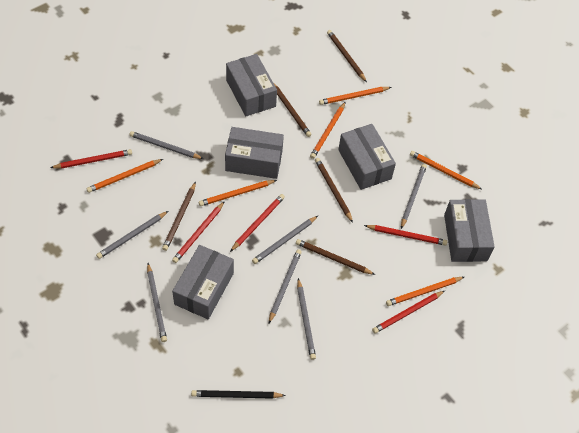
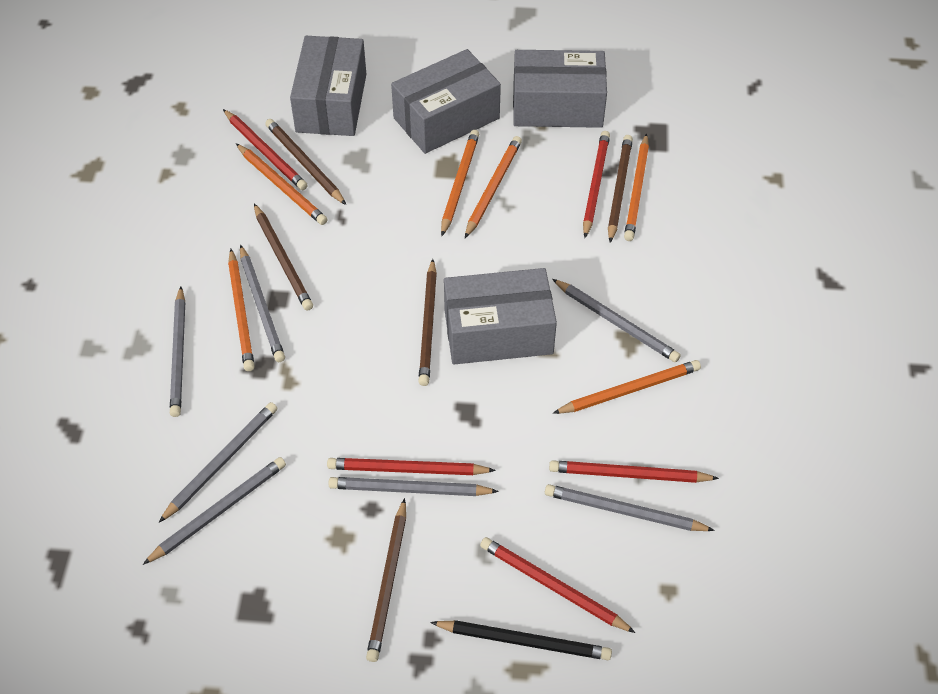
grey box: 5 -> 4

